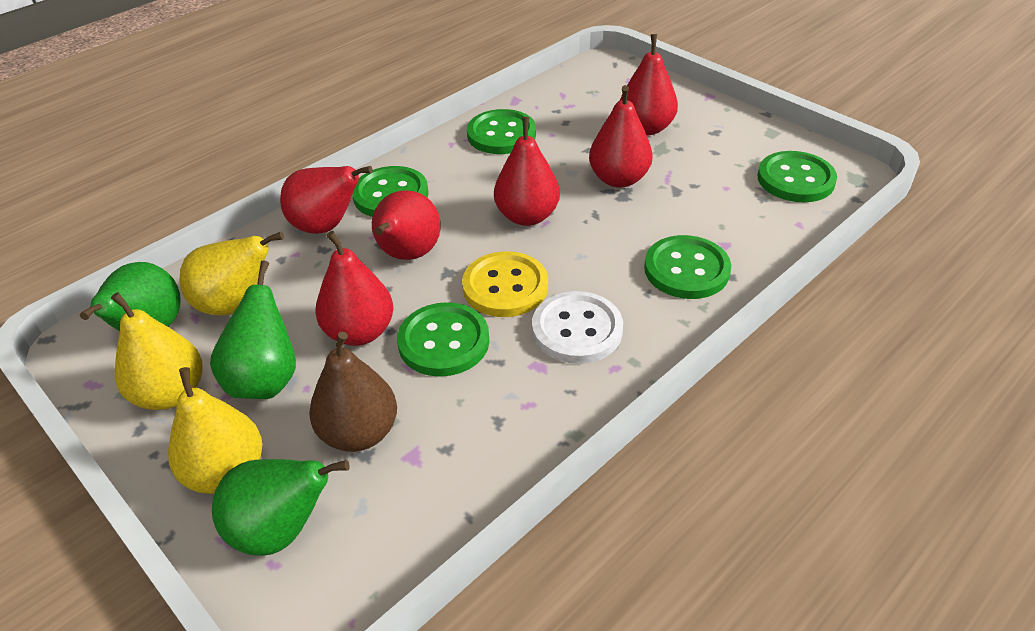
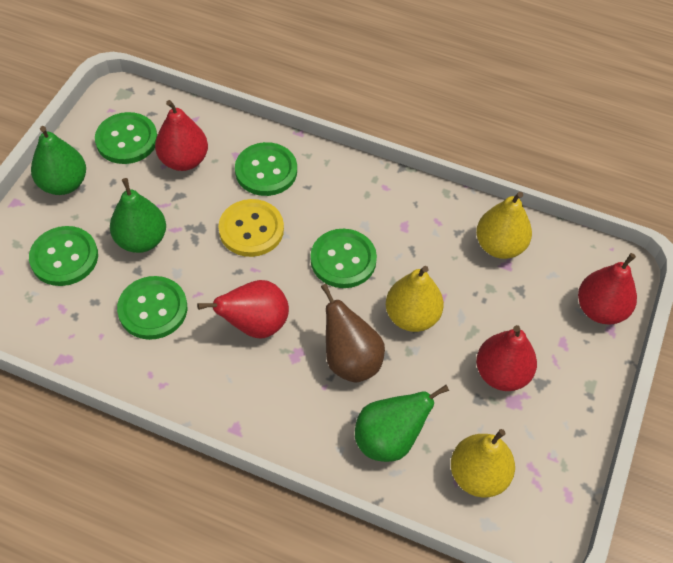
red pear: 6 -> 4
white button: 1 -> 0

